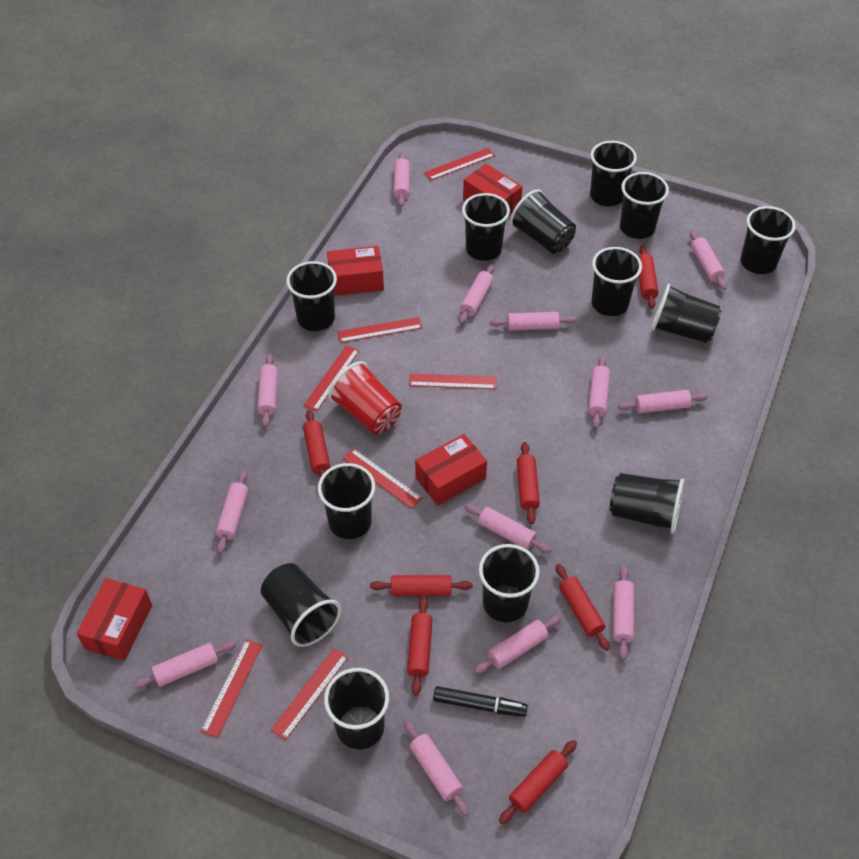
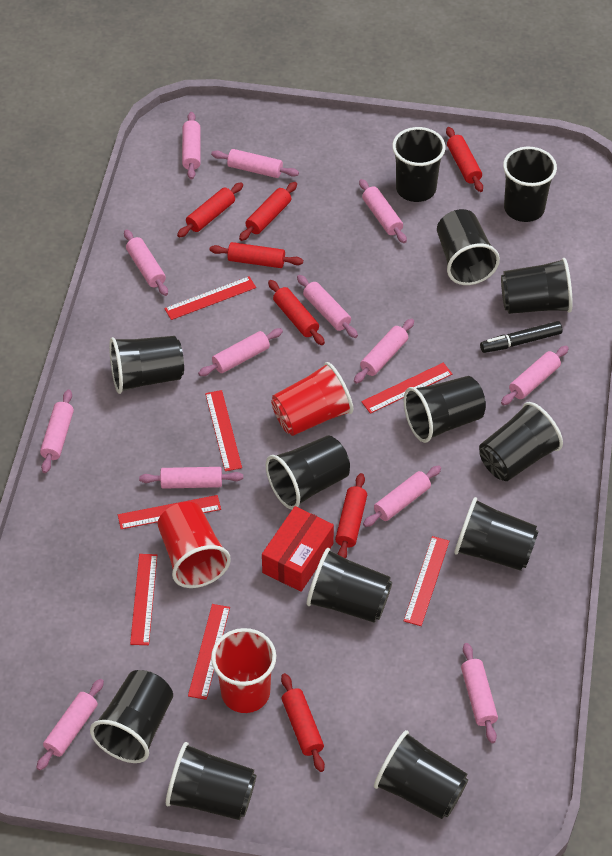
red box: 4 -> 1
red cup: 1 -> 3

